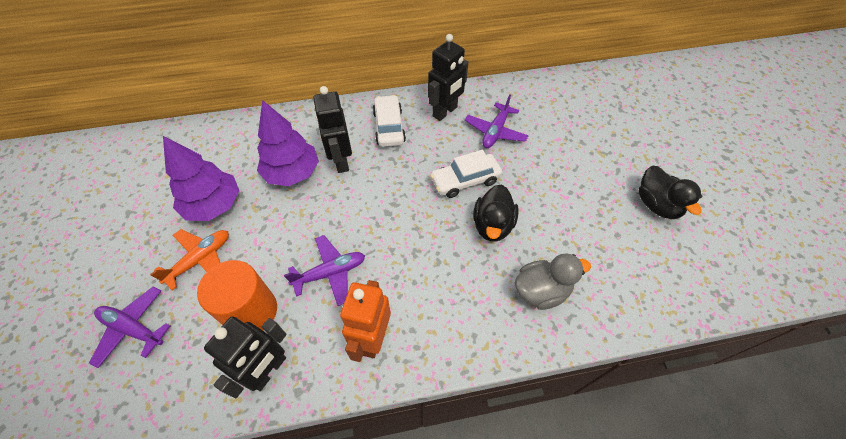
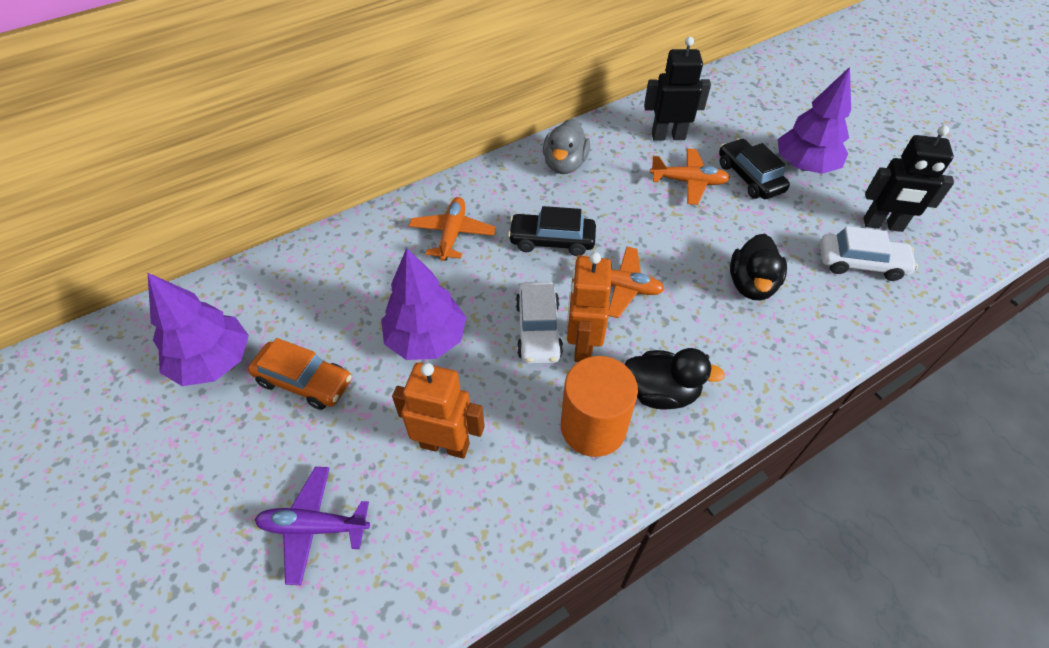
black car: 0 -> 2
black robot: 3 -> 2
orange car: 0 -> 1
orange plane: 1 -> 3
orange robot: 1 -> 2
purple plane: 3 -> 1
purple tree: 2 -> 3

